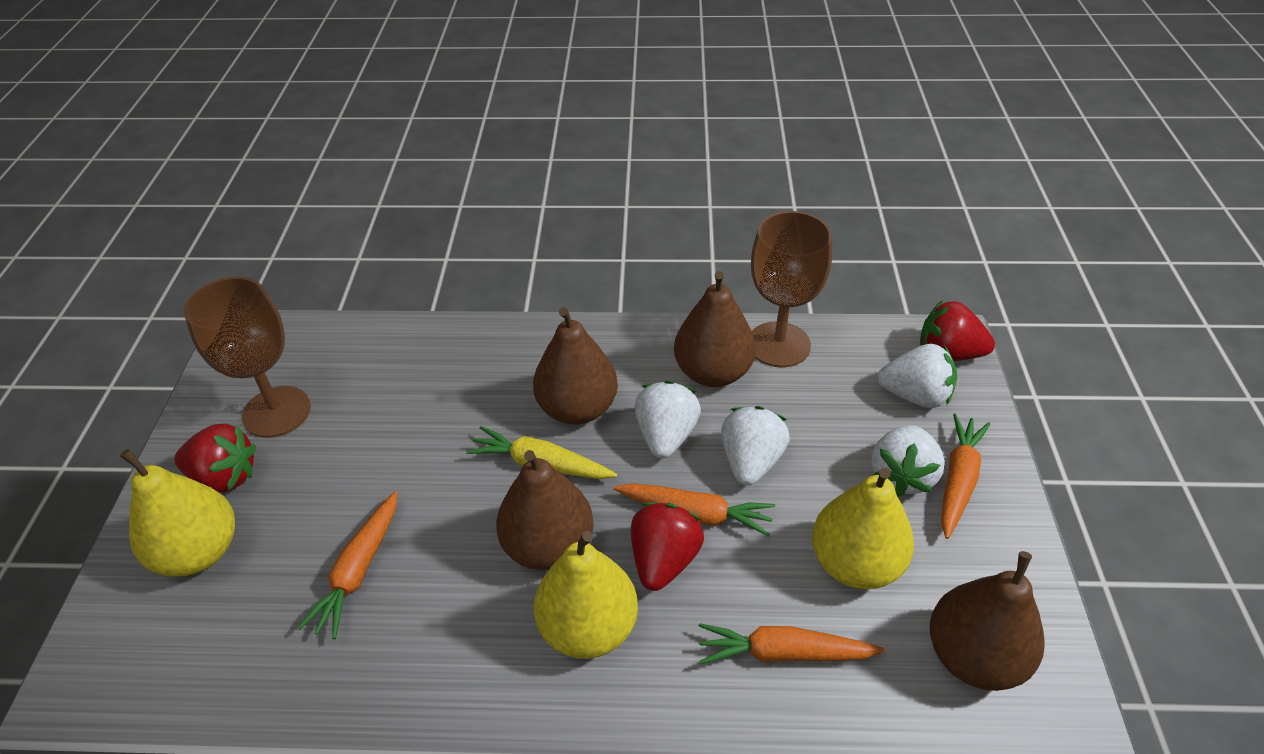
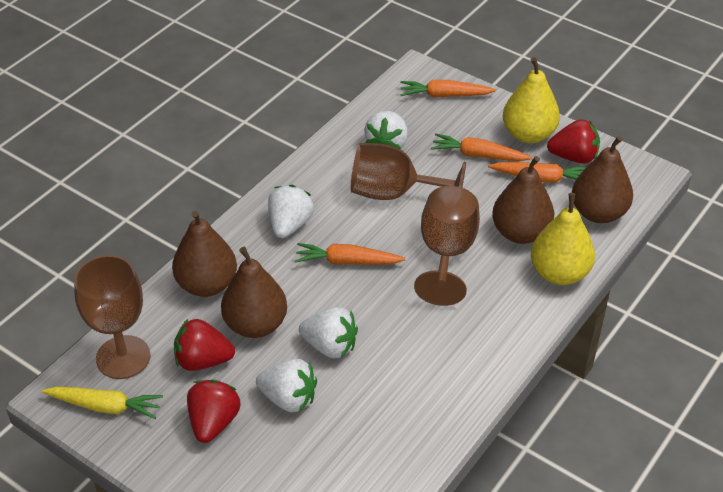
brown goblet: 2 -> 3
yellow pear: 3 -> 2

